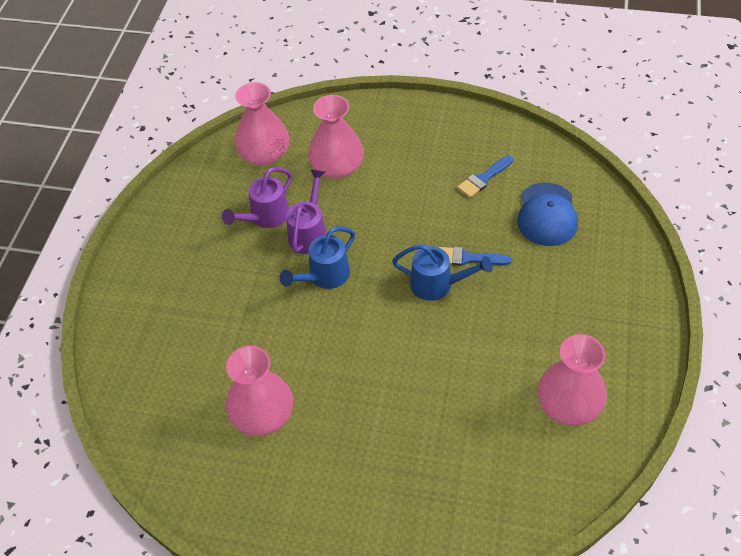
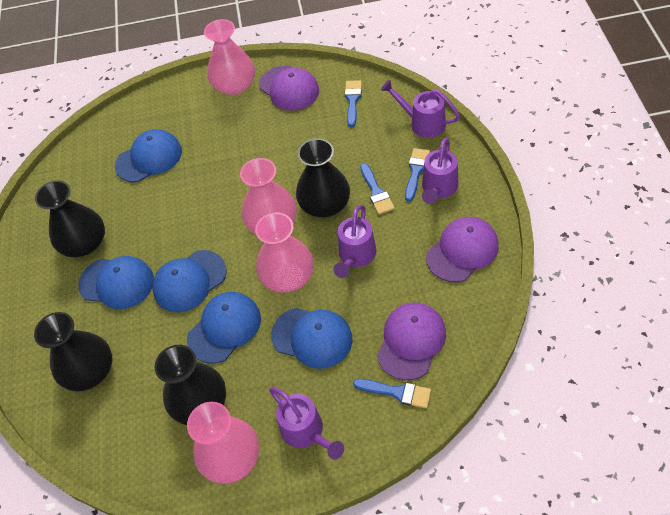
black vase: 0 -> 4
blue brush: 2 -> 4
blue cap: 1 -> 5
blue watering can: 2 -> 0
purple cap: 0 -> 3
purple watering can: 2 -> 4

